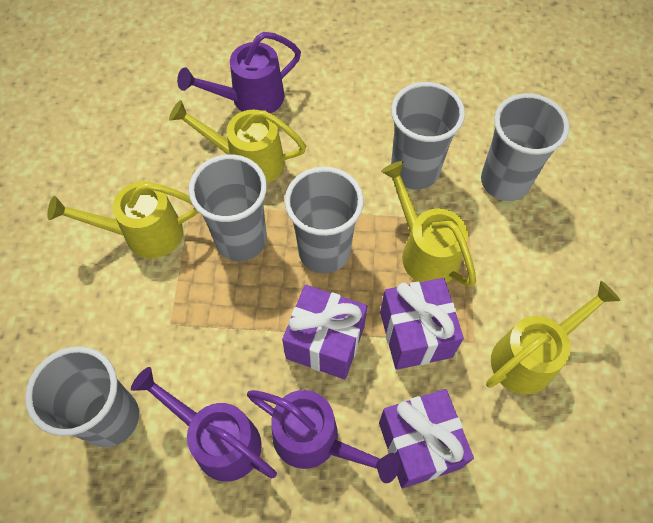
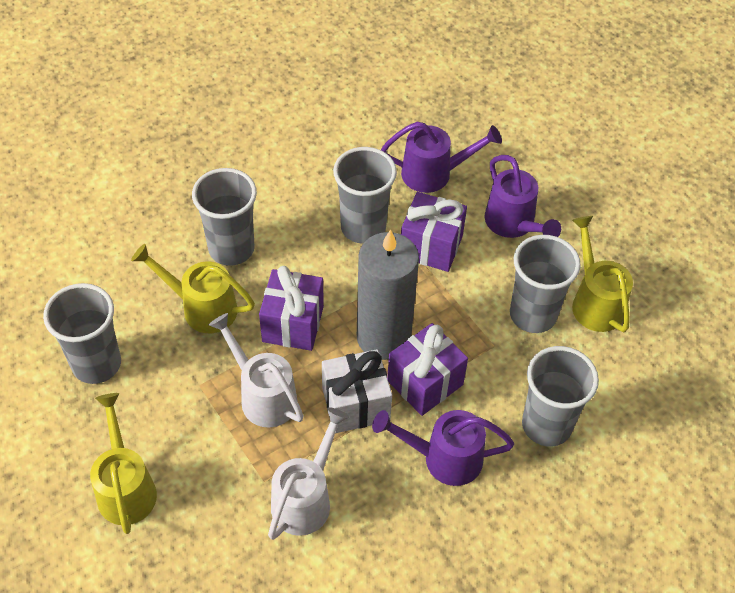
grey candle: 0 -> 1
white gift: 0 -> 1
white watering can: 0 -> 2
yellow watering can: 4 -> 3

